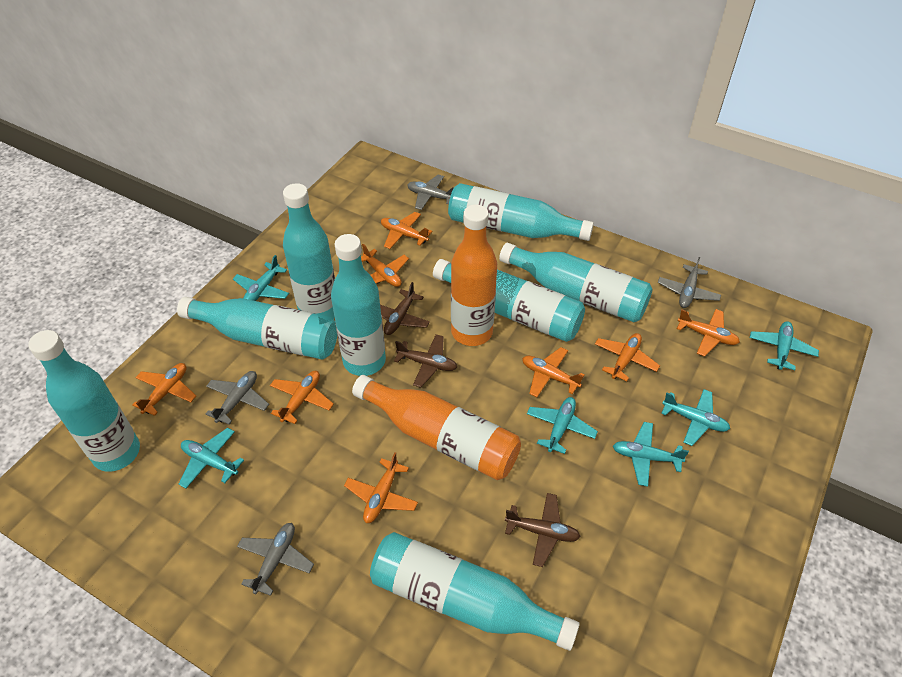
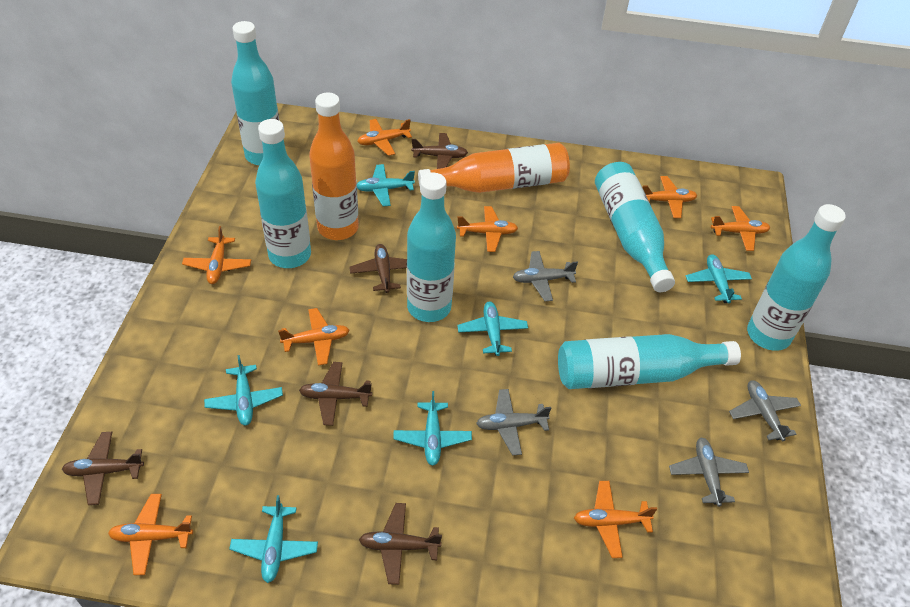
brown plane: 3 -> 5
turquoise bottle: 8 -> 6

